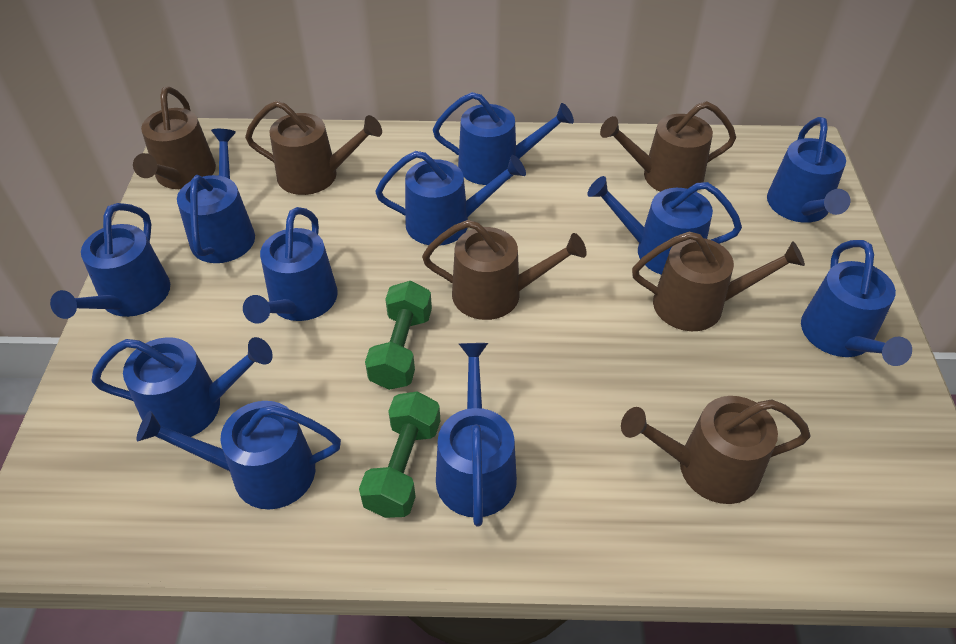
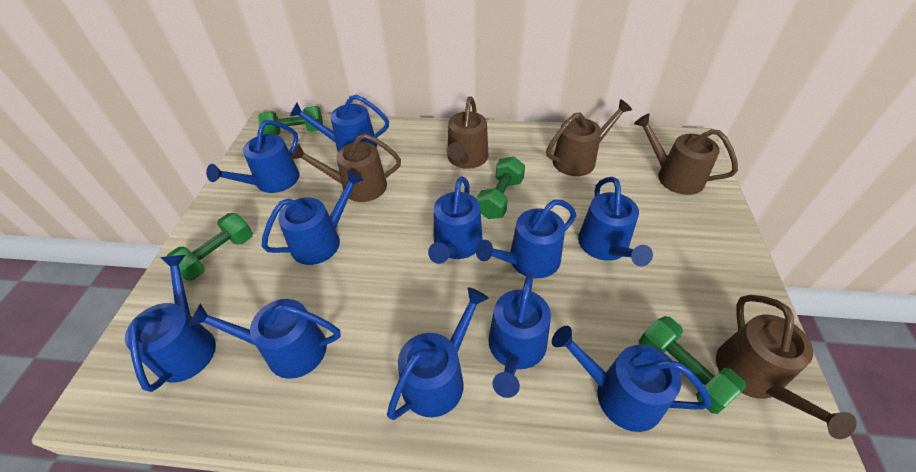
brown watering can: 6 -> 5
green dumbbell: 2 -> 4

